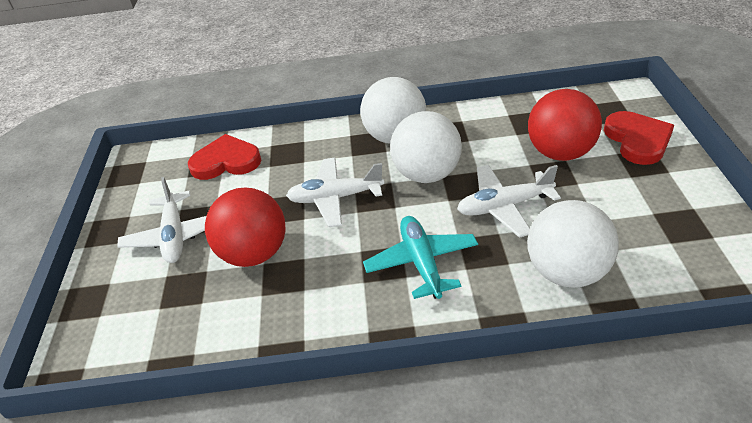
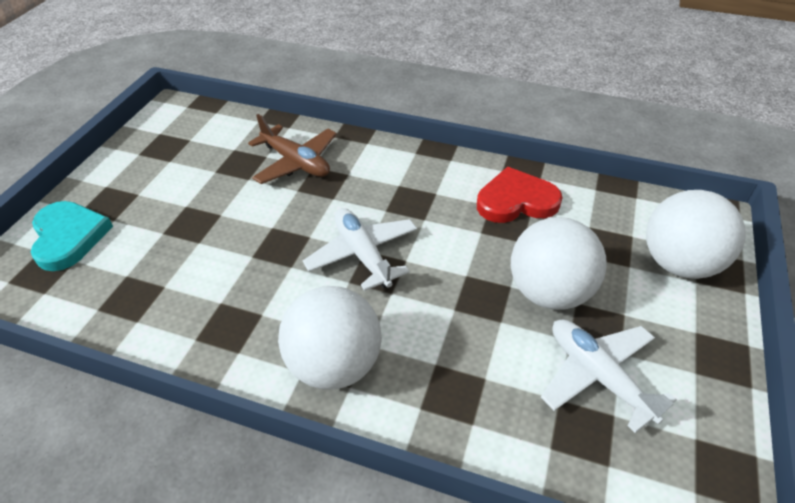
brown plane: 0 -> 1
red ball: 2 -> 0
red heart: 2 -> 1
turquoise heart: 0 -> 1
turquoise plane: 1 -> 0
white plane: 3 -> 2

